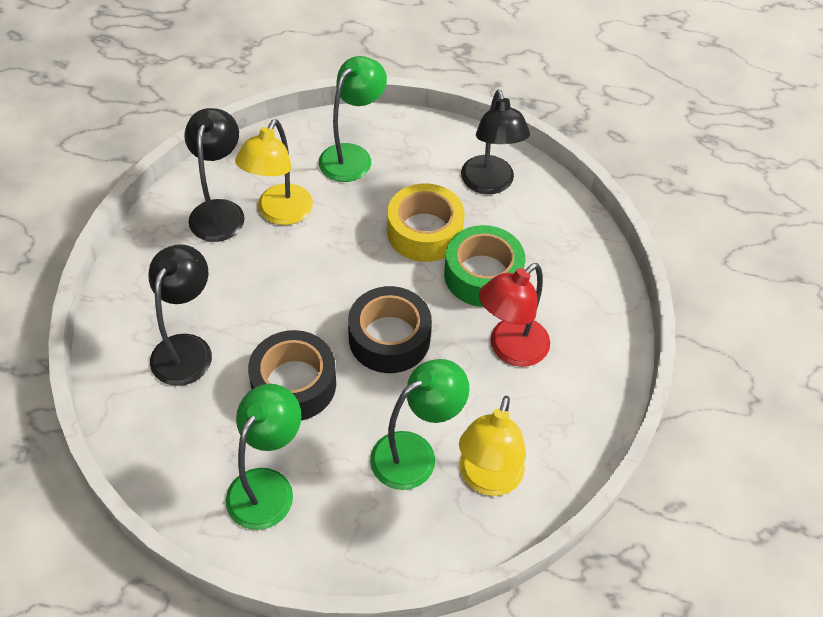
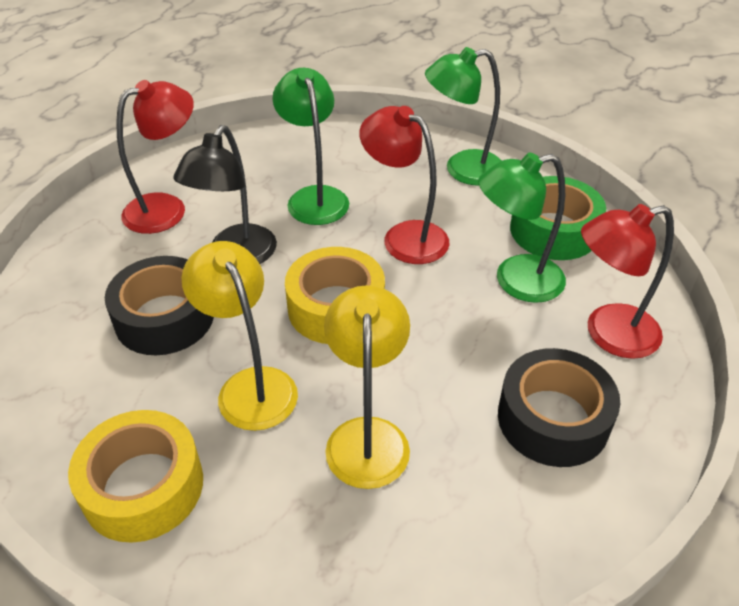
black lamp: 3 -> 1
red lamp: 1 -> 3
yellow tape: 1 -> 2

